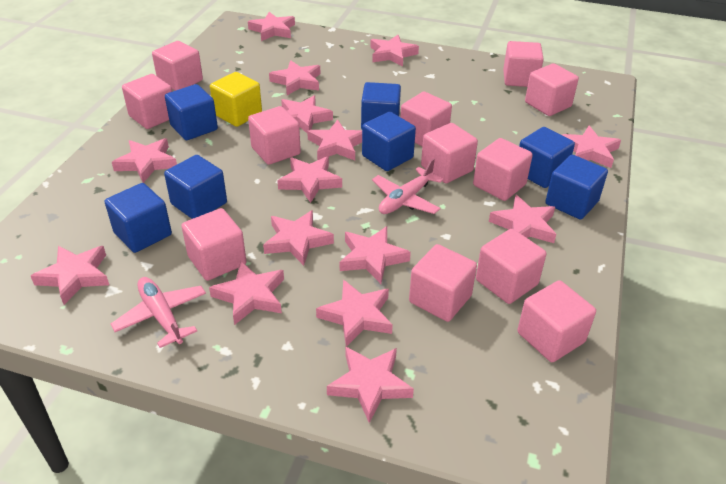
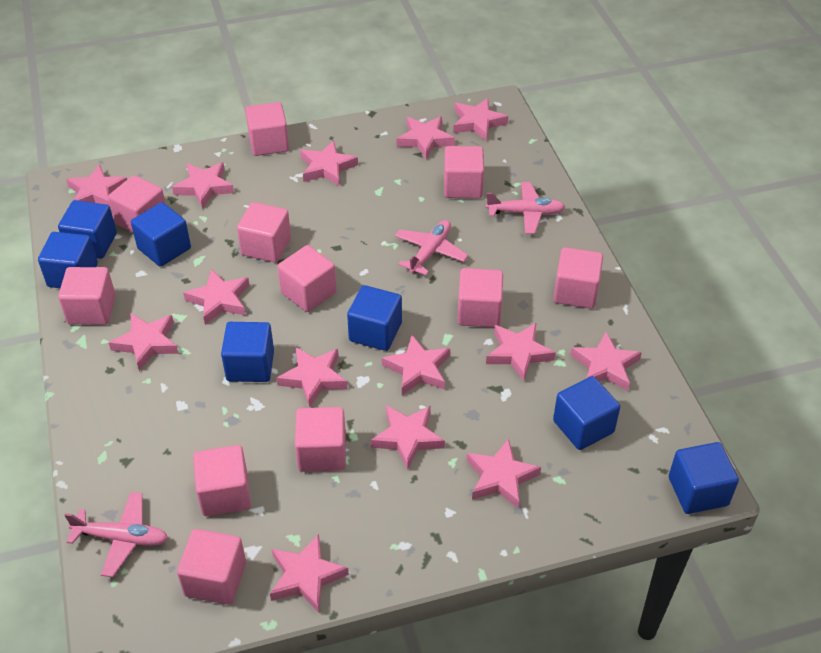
pink cube: 12 -> 11
pink plane: 2 -> 3
pink star: 15 -> 14
yellow cube: 1 -> 0

